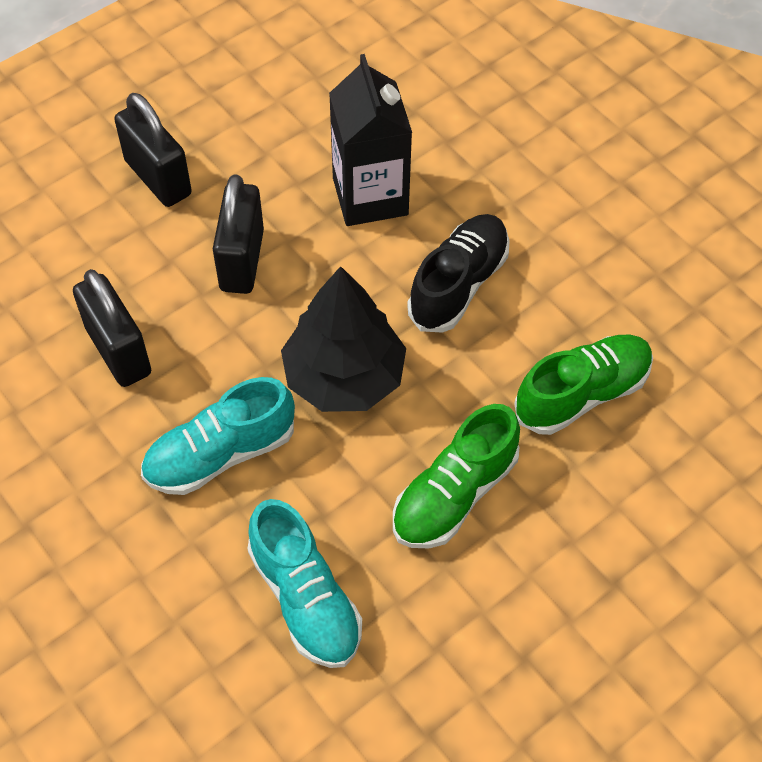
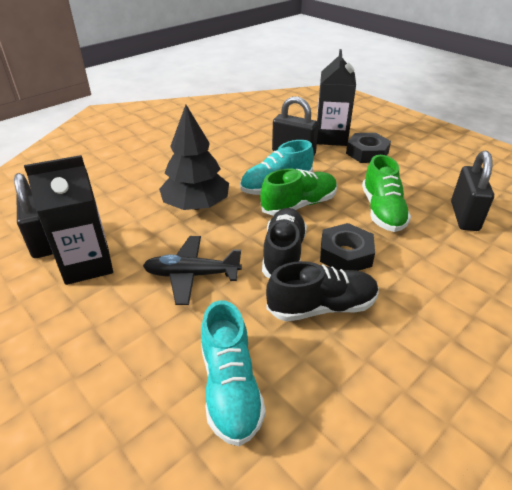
black carton: 1 -> 2
black nut: 0 -> 2
black plane: 0 -> 1
black shoe: 1 -> 2

